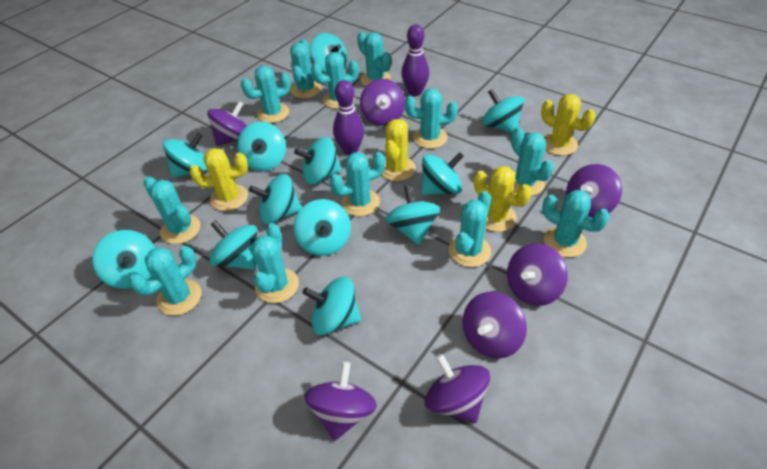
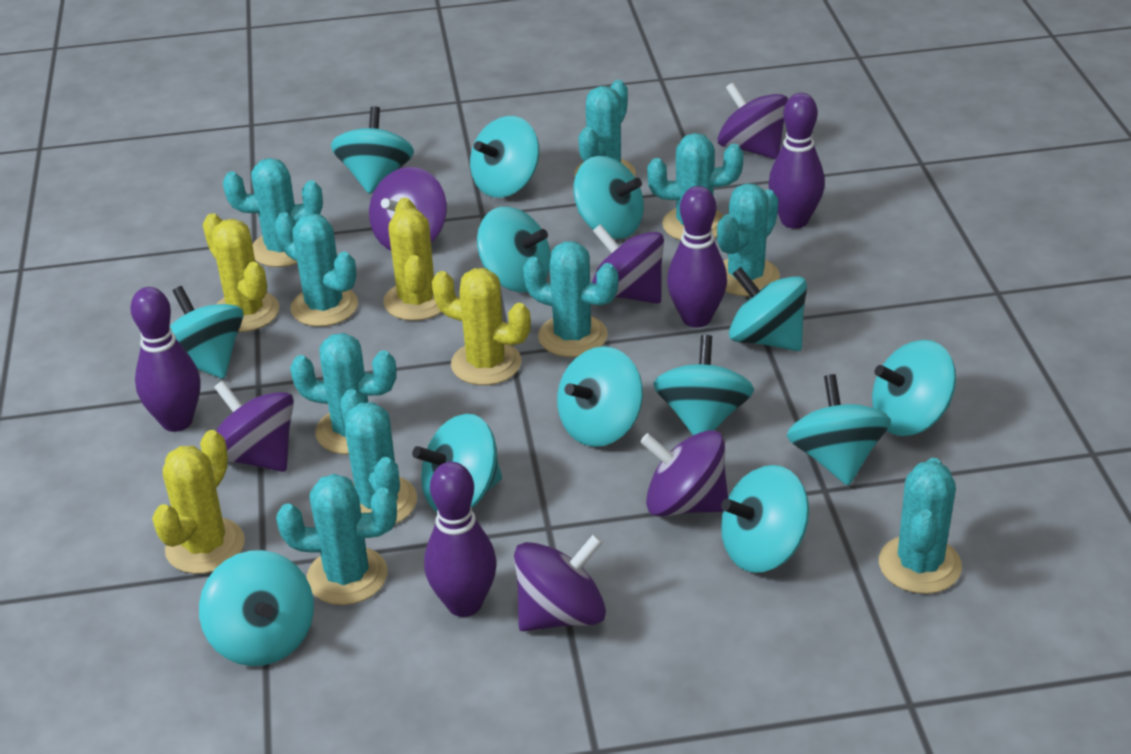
purple bowling pin: 2 -> 4
purple spinning top: 7 -> 6
turquoise cactus: 12 -> 10
turquoise spinning top: 12 -> 13

